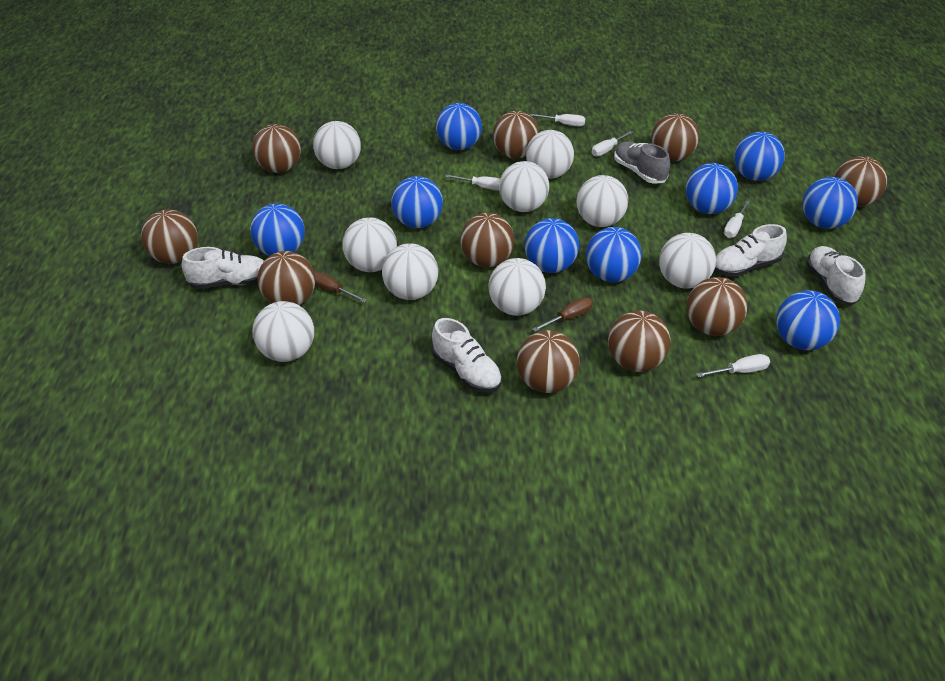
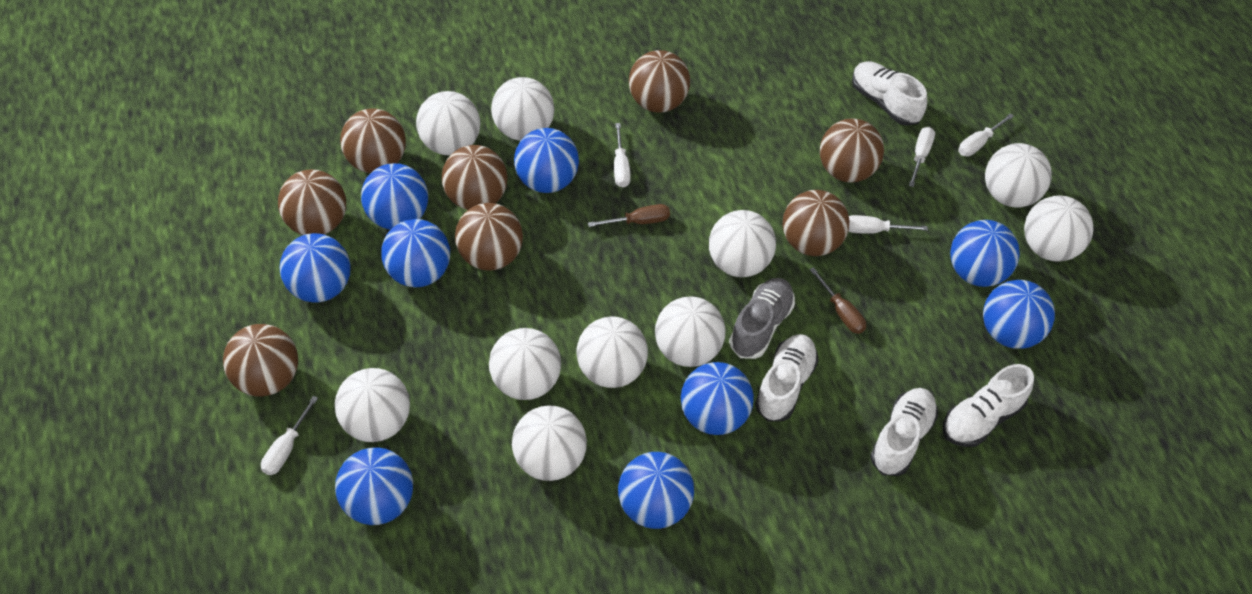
brown ball: 10 -> 8
white ball: 9 -> 10

